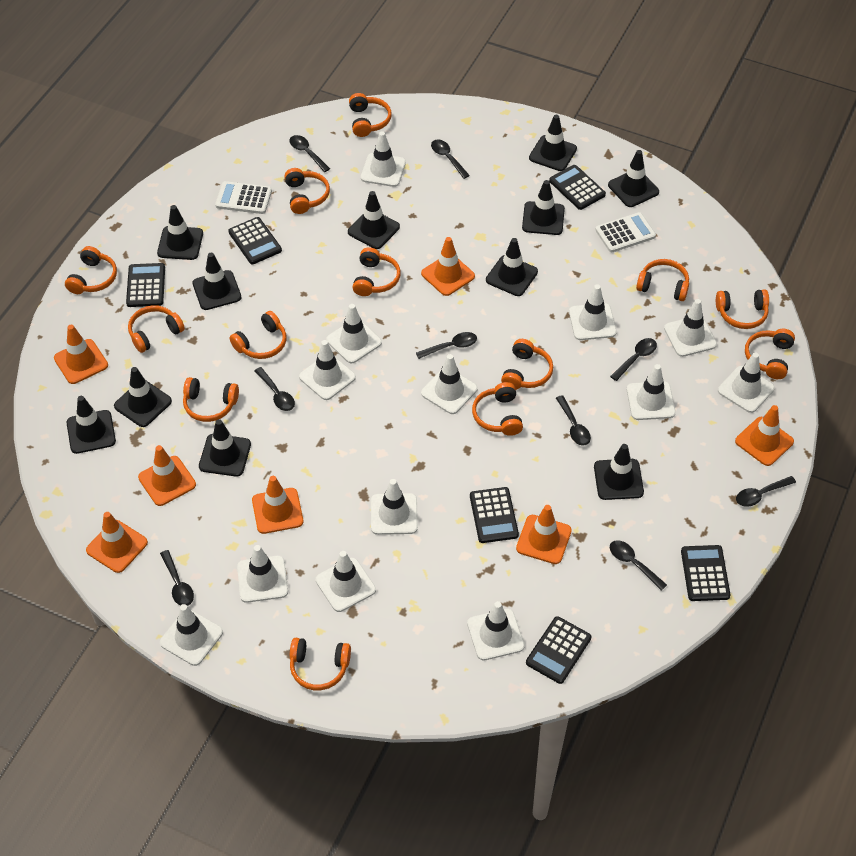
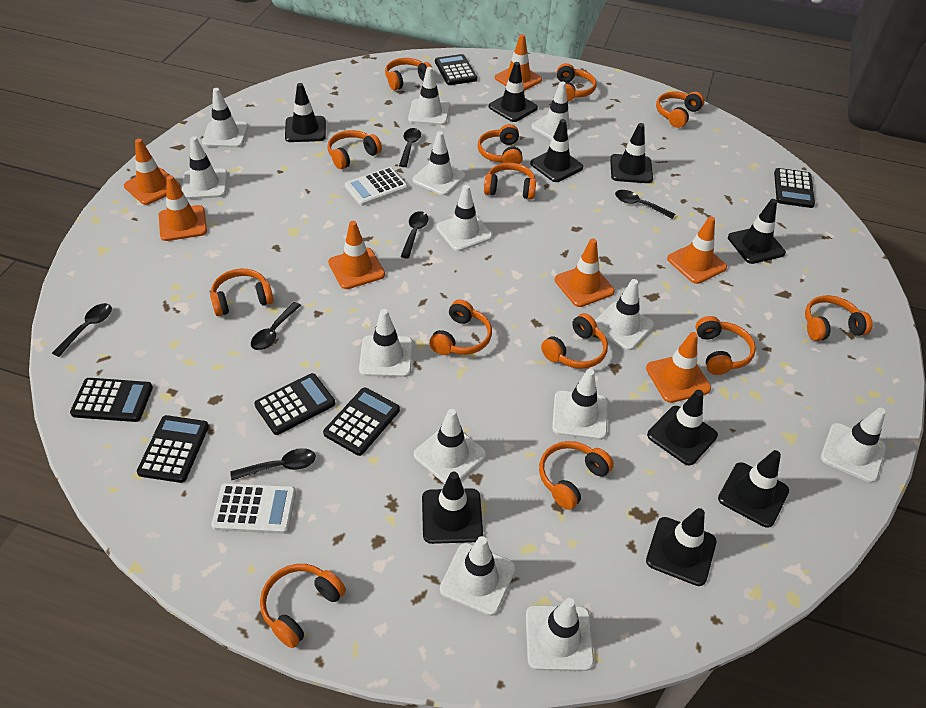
black spoon: 9 -> 6
black traffic cone: 11 -> 9

